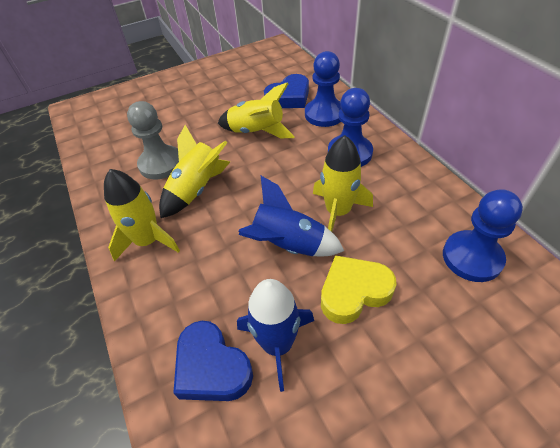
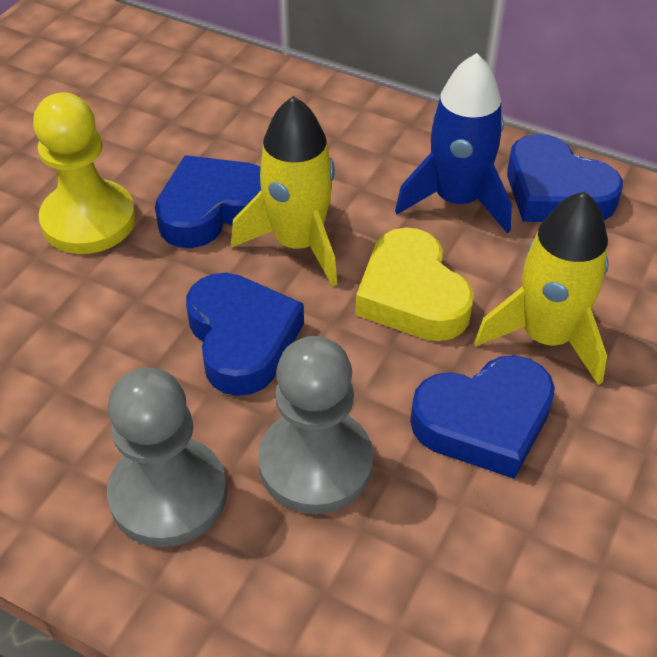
blue heart: 2 -> 4
blue pawn: 3 -> 0
blue rocket: 2 -> 1
grey pawn: 1 -> 2
yellow pawn: 0 -> 1
yellow rocket: 4 -> 2

